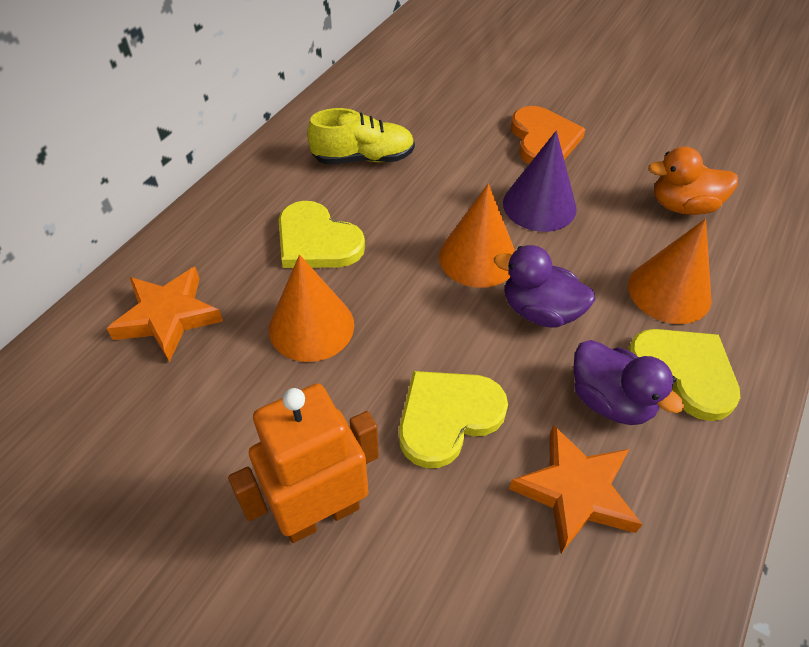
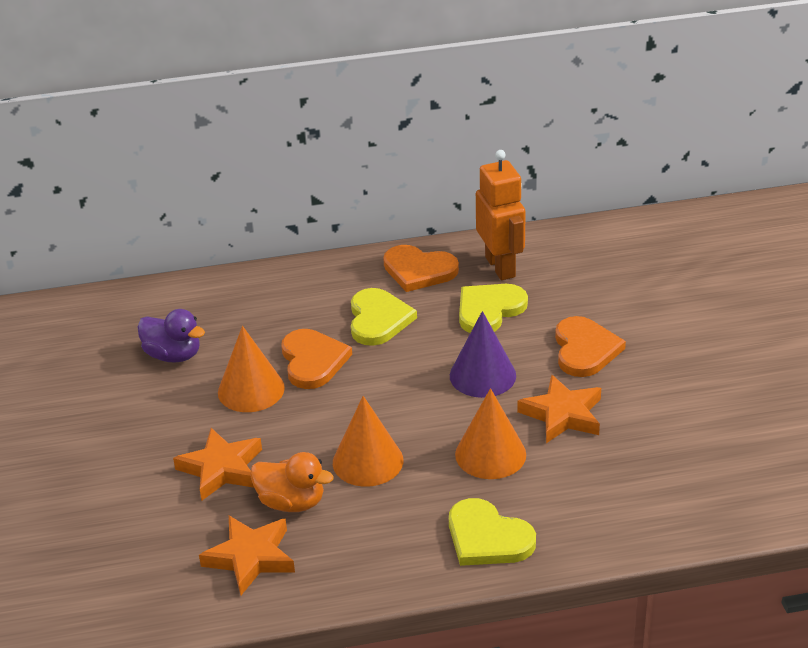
orange heart: 1 -> 3
orange star: 2 -> 3
purple duck: 2 -> 1
yellow shoe: 1 -> 0

